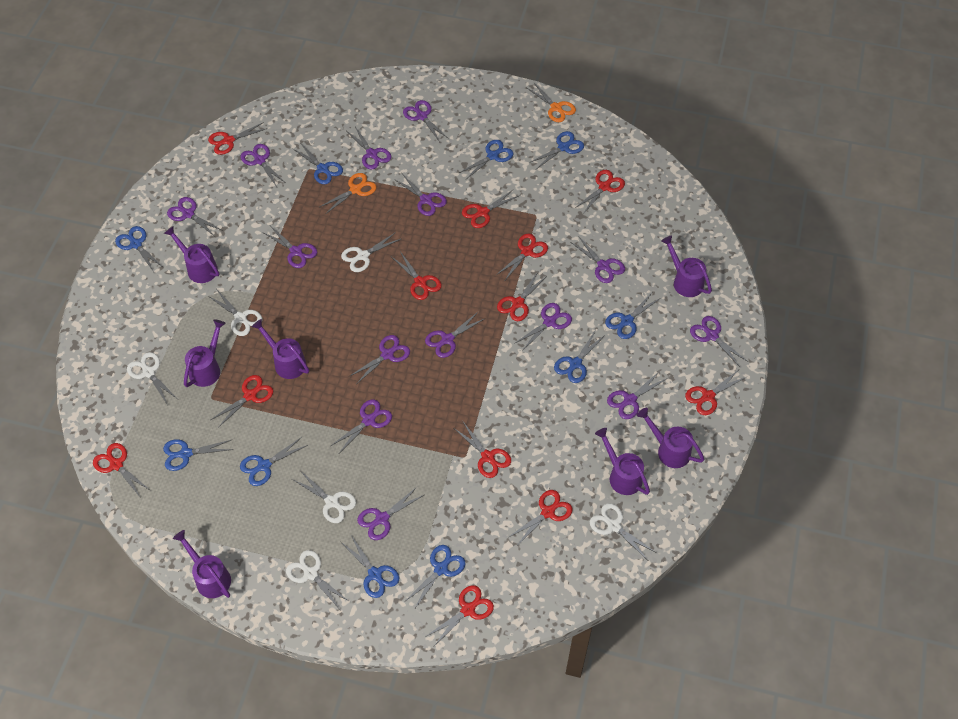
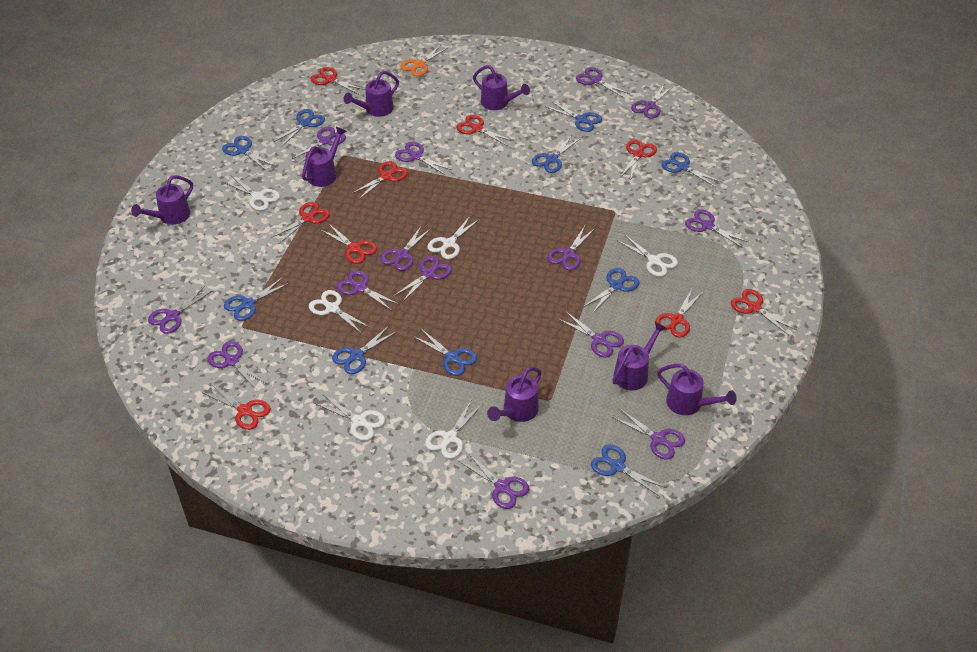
orange scissors: 2 -> 1
red scissors: 12 -> 9

